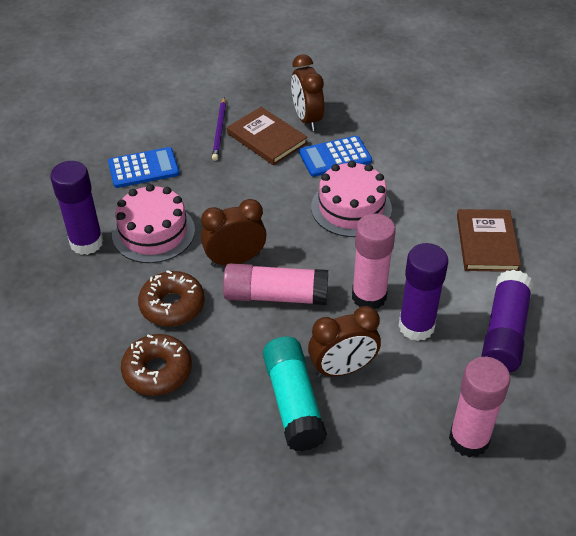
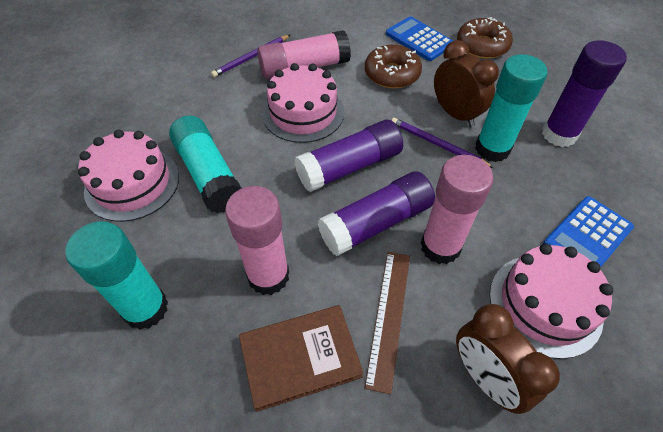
brown book: 2 -> 1
brown clock: 3 -> 2
brown ruler: 0 -> 1
pink cake: 2 -> 3
purple pencil: 1 -> 2
turquoise glue stick: 1 -> 3

